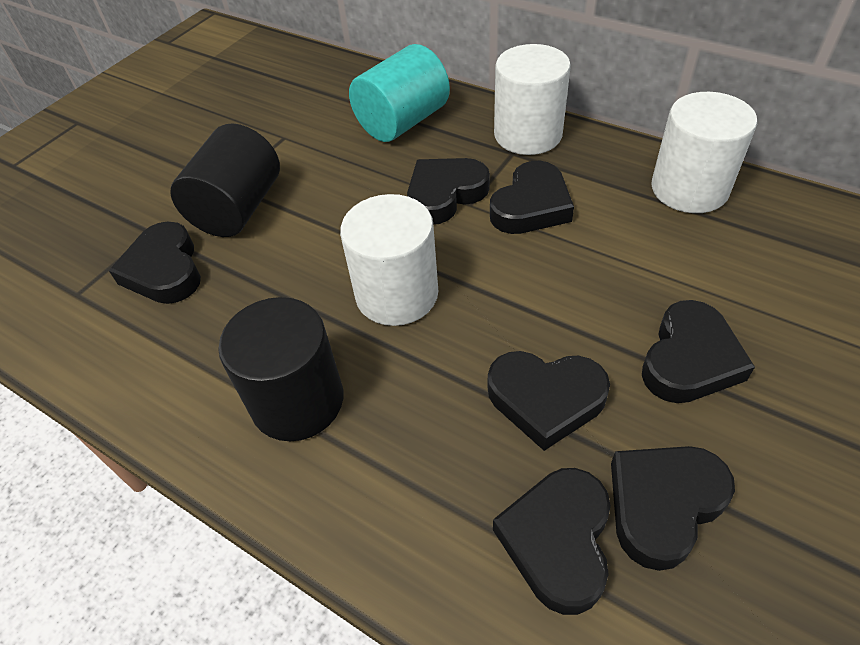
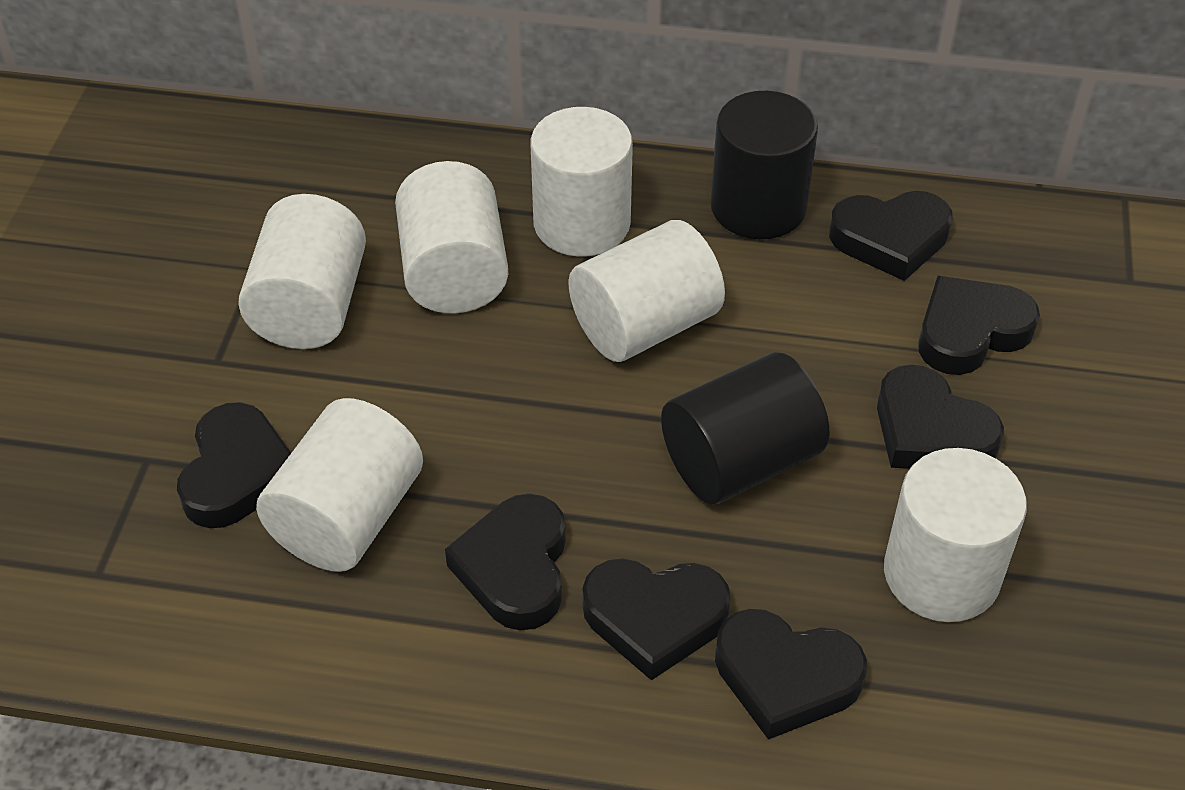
turquoise cylinder: 1 -> 0
white cylinder: 3 -> 6

